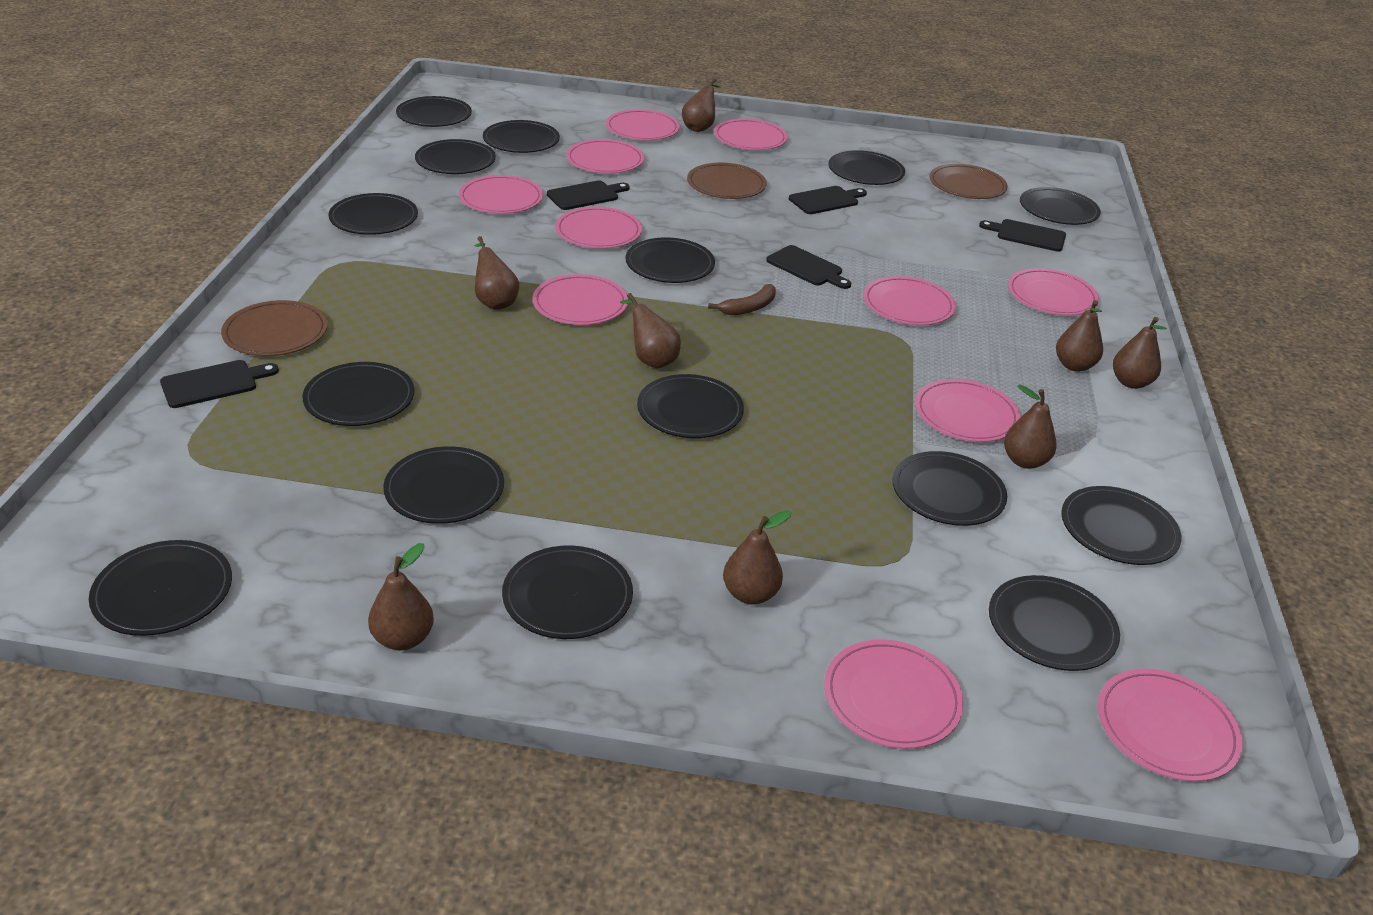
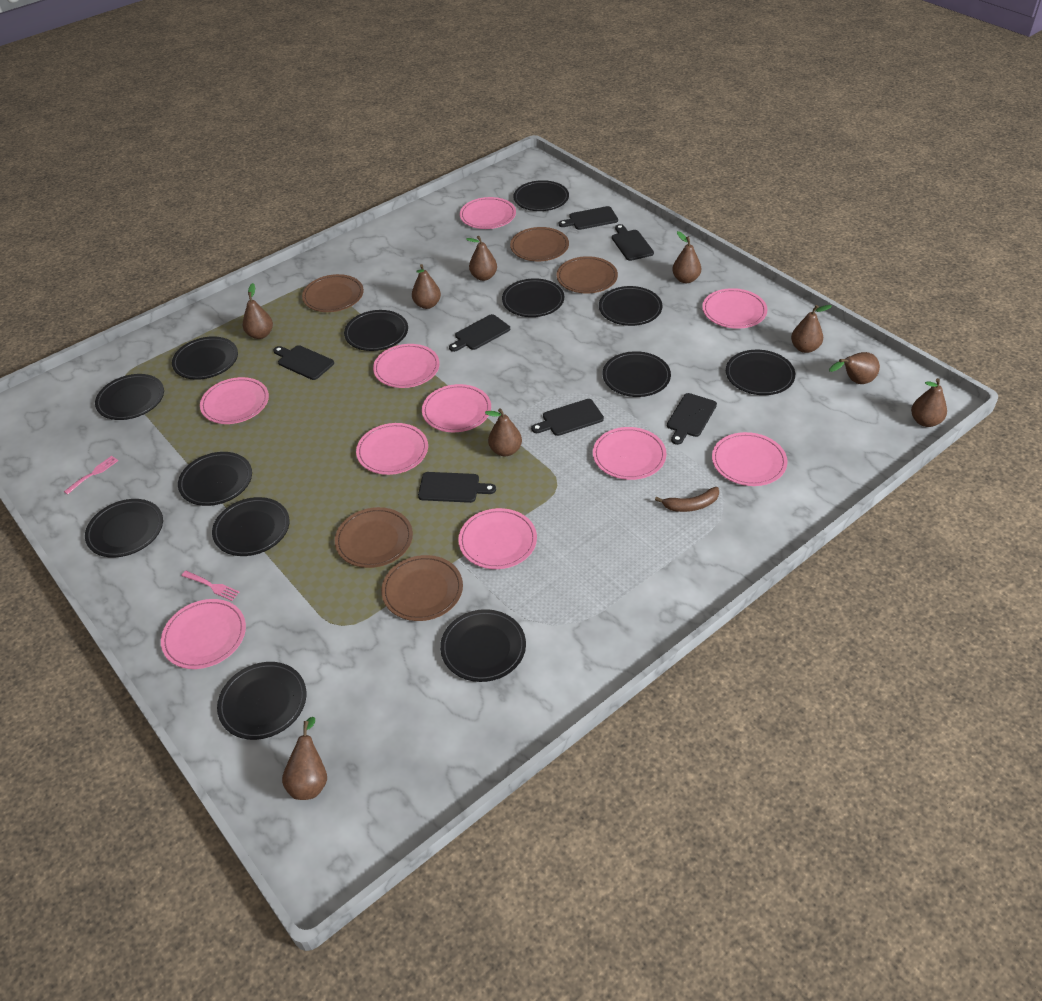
black cutting board: 5 -> 7
black plate: 15 -> 13
brown pear: 8 -> 9
brown plate: 3 -> 5
pink fork: 0 -> 2
pink plate: 11 -> 10

